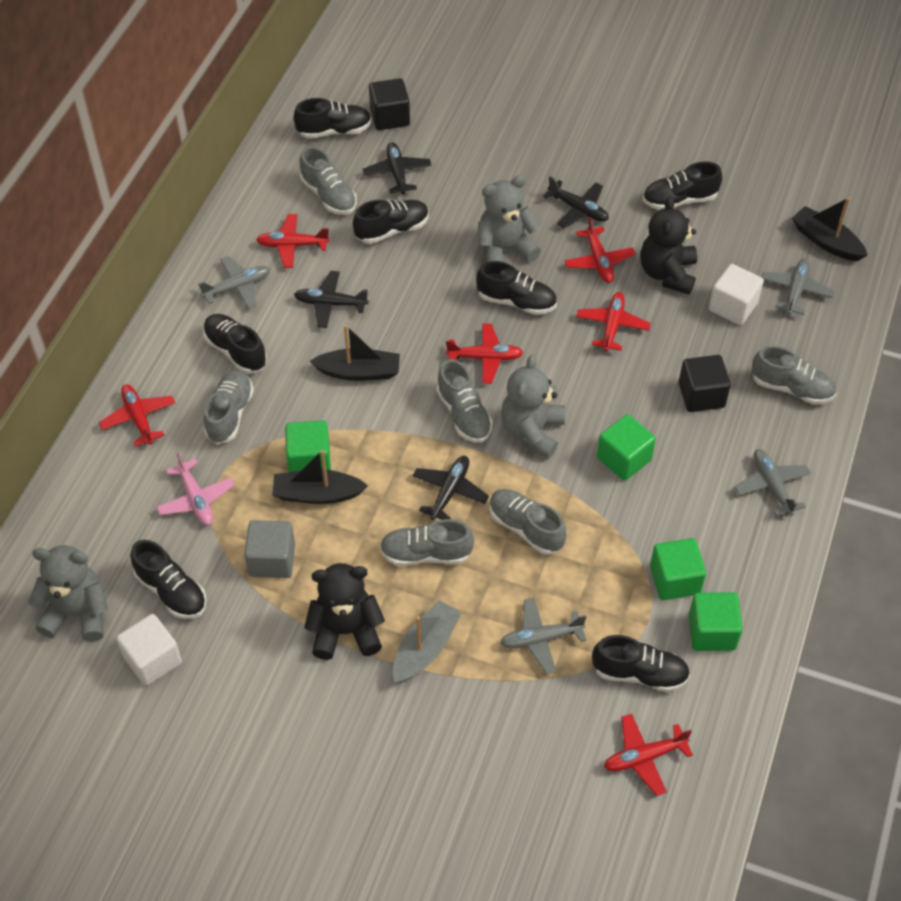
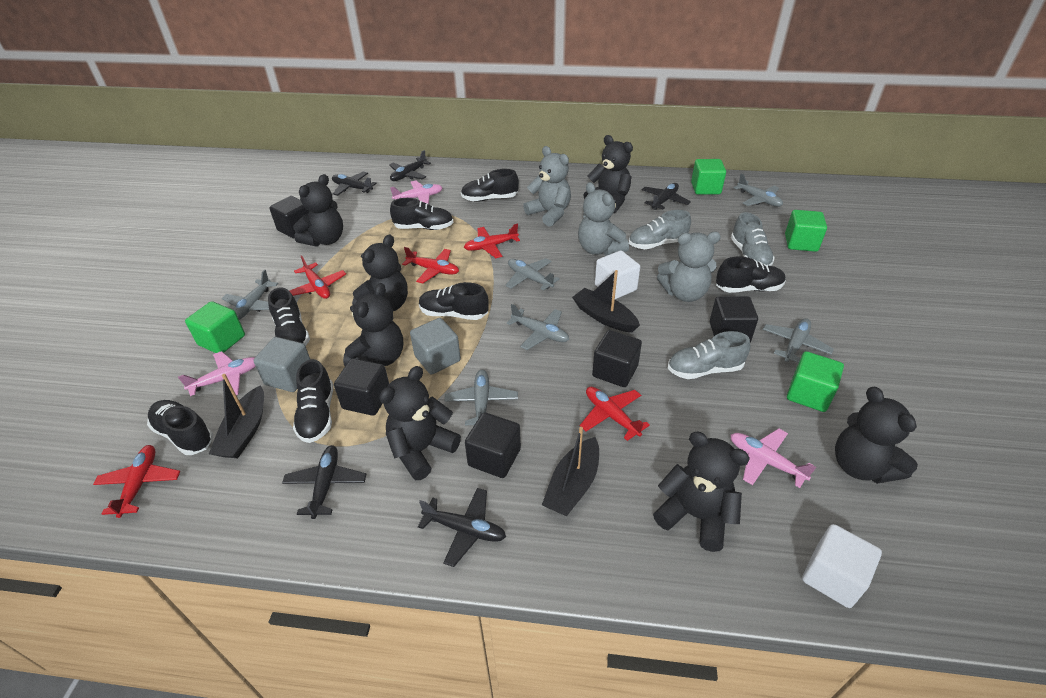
black cube: 2 -> 5
black plane: 4 -> 5
black teddy bear: 2 -> 7
grey boat: 1 -> 0
grey cube: 1 -> 2
grey plane: 4 -> 6
grey shoe: 6 -> 3
pink plane: 1 -> 3
red plane: 6 -> 5

